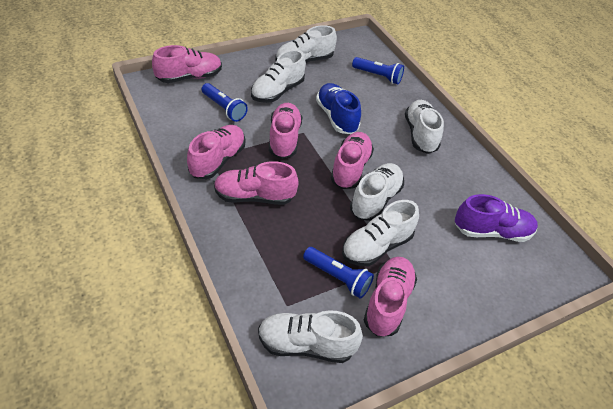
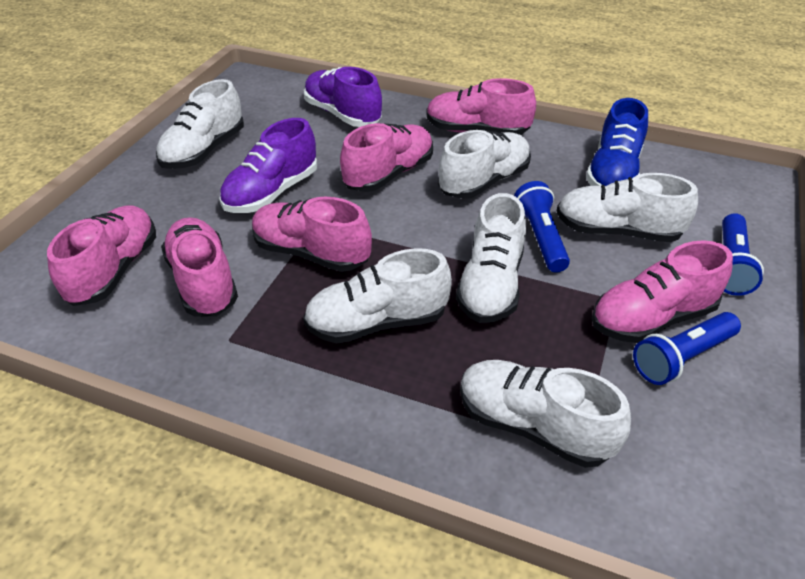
purple shoe: 1 -> 2

